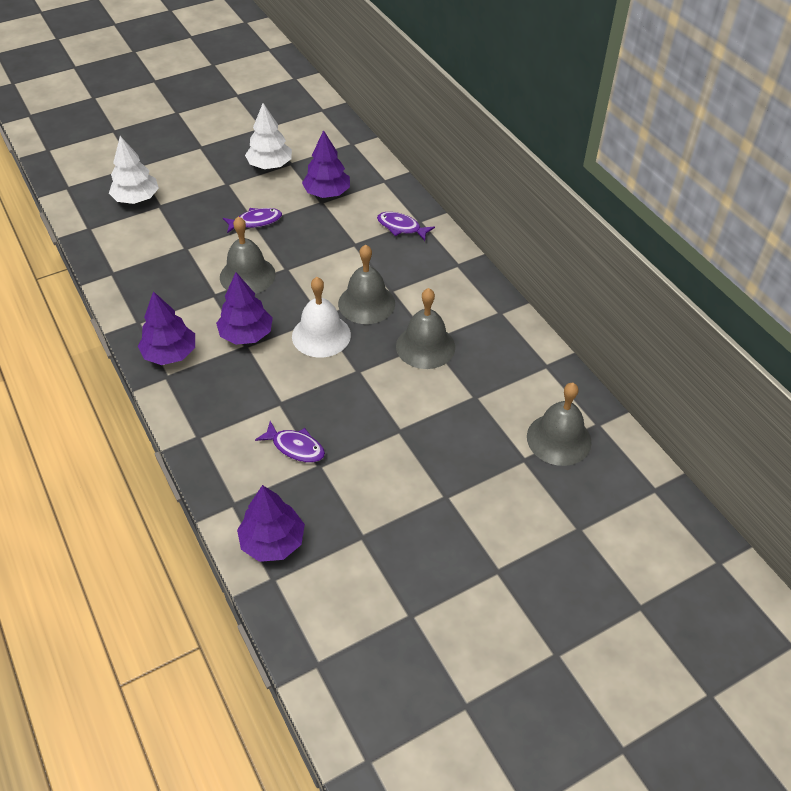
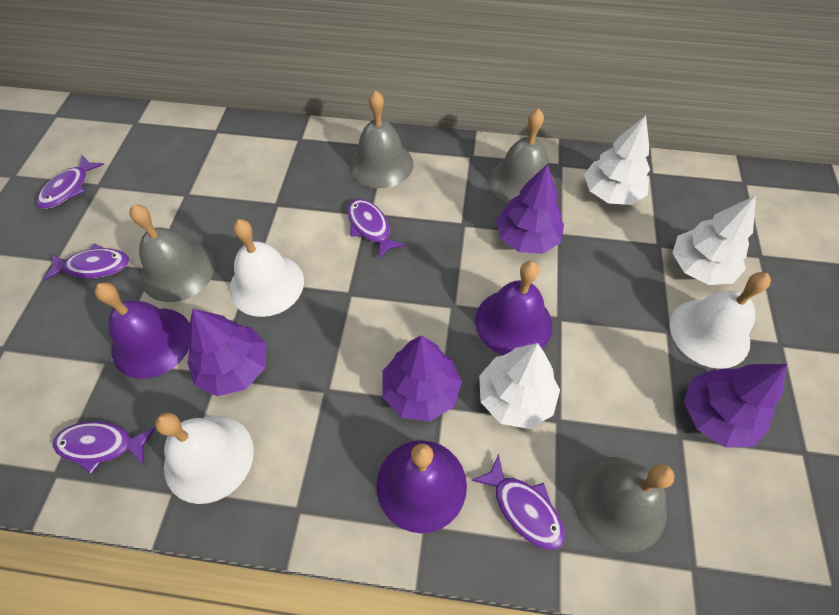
purple bell: 0 -> 3
purple fish: 3 -> 5
white bell: 1 -> 3
white tree: 2 -> 3

